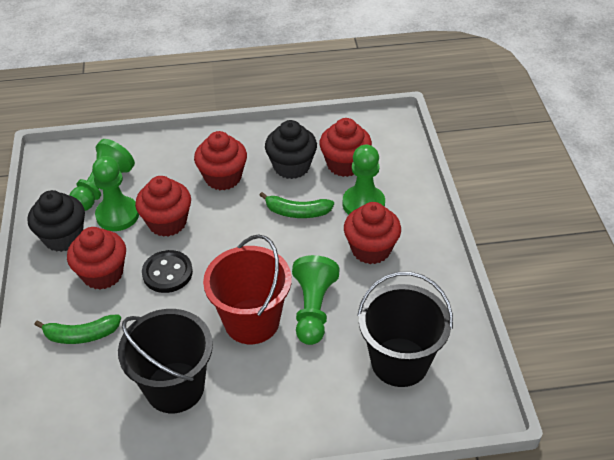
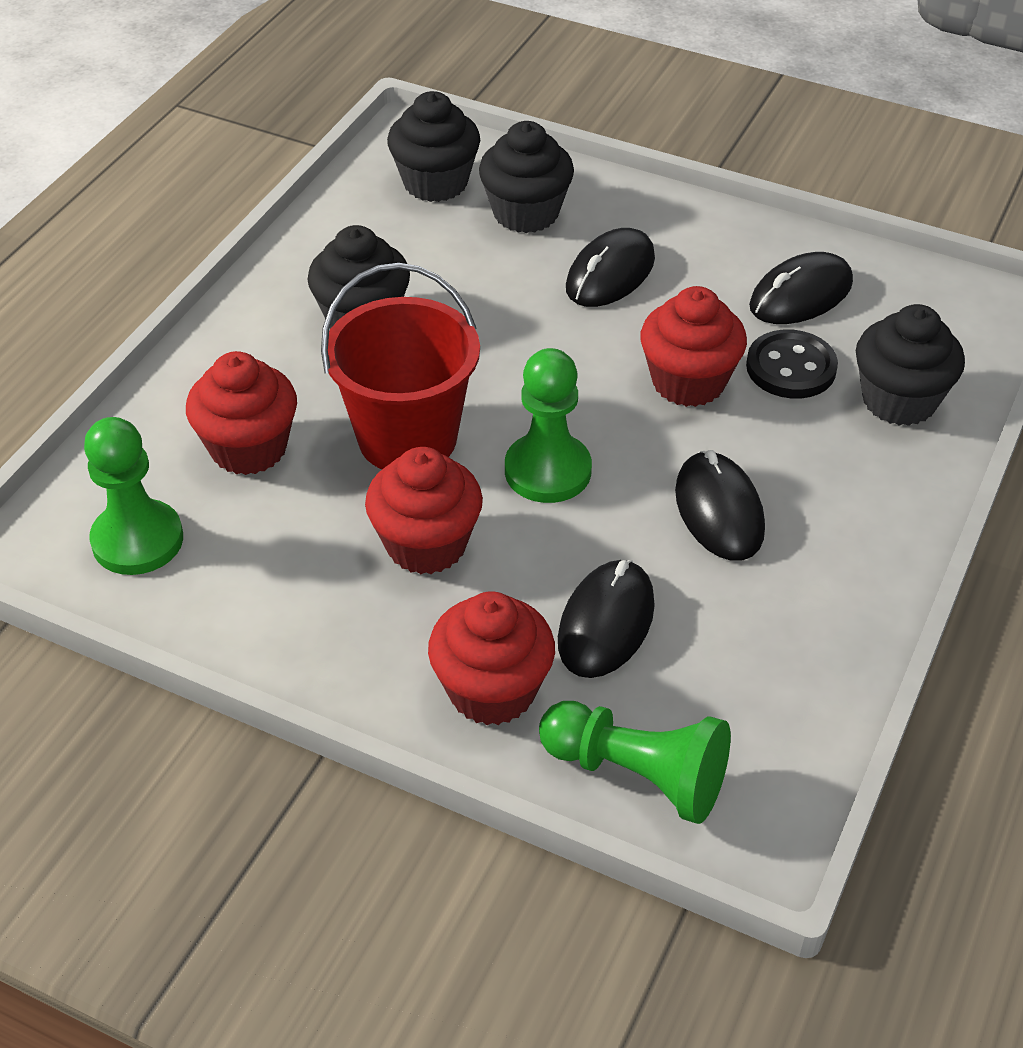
black bucket: 2 -> 0
black cupcake: 2 -> 4
black mouse: 0 -> 4
green banana: 2 -> 0
green pawn: 4 -> 3
red cupcake: 5 -> 4

